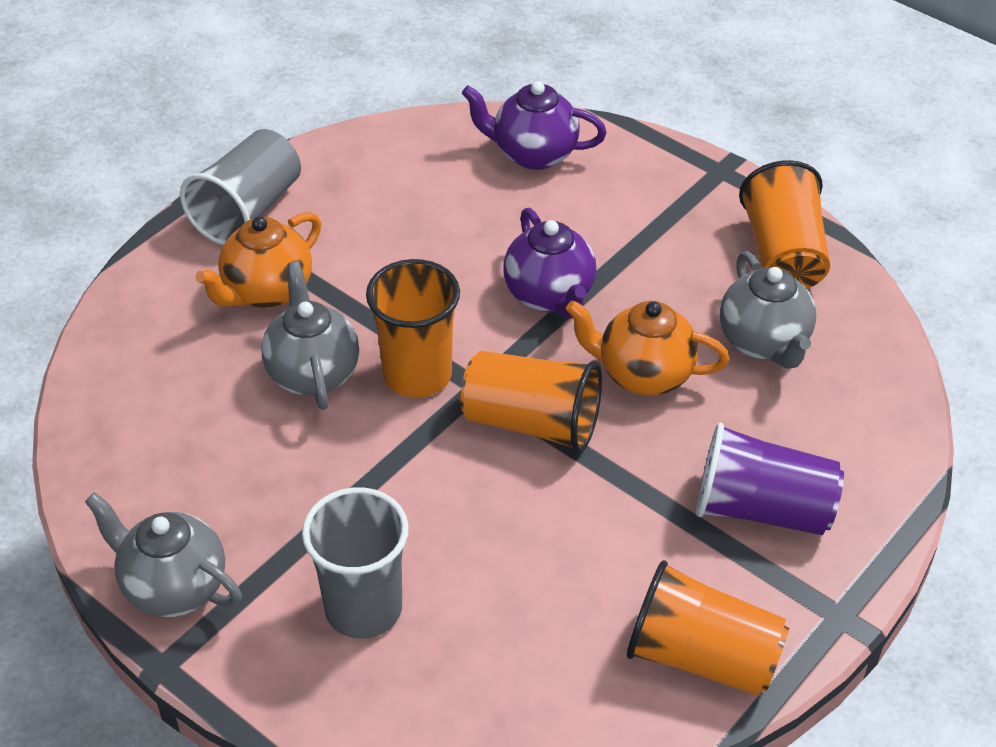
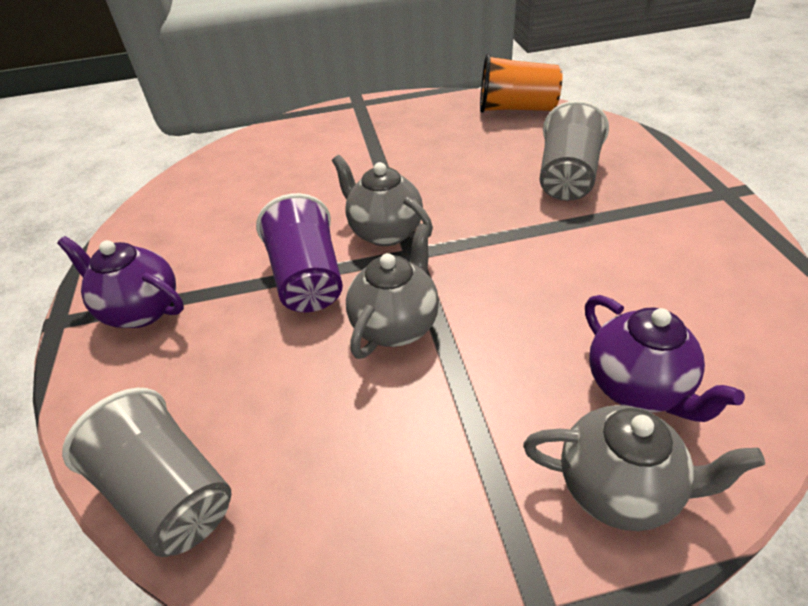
orange cup: 4 -> 1
orange teapot: 2 -> 0

